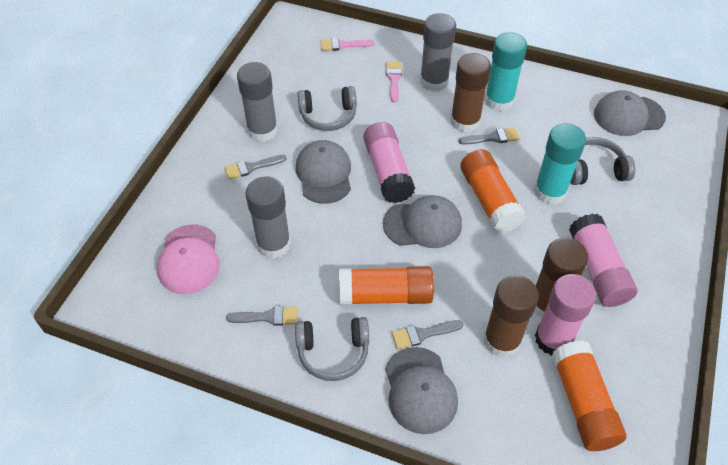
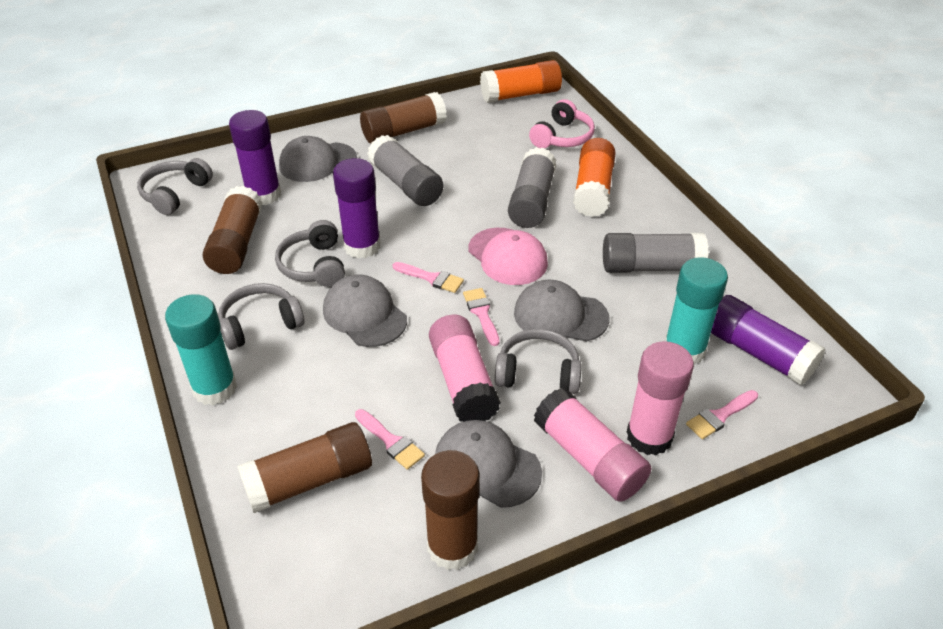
brown glue stick: 3 -> 4
grey brush: 4 -> 0
grey headphones: 3 -> 4
orange glue stick: 3 -> 2
pink brush: 2 -> 4
pink headphones: 0 -> 1
purple glue stick: 0 -> 3

